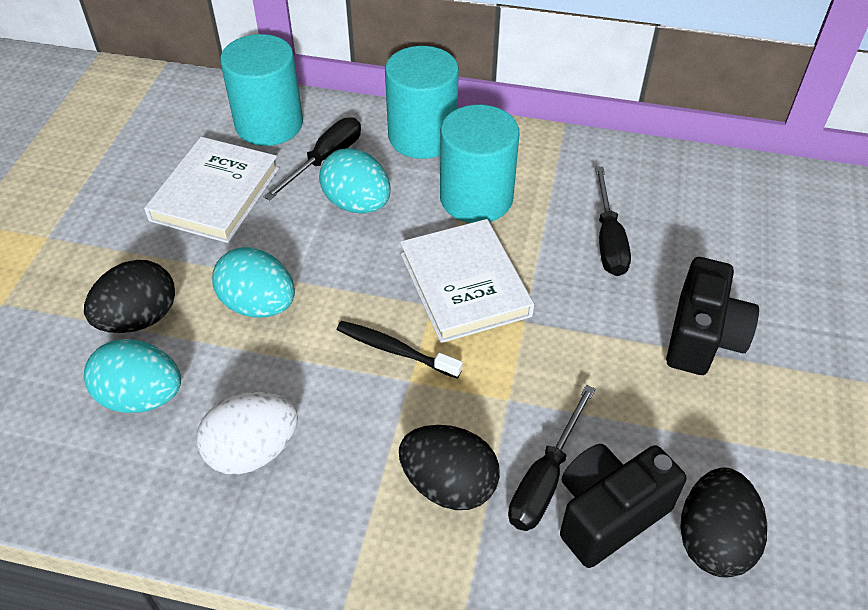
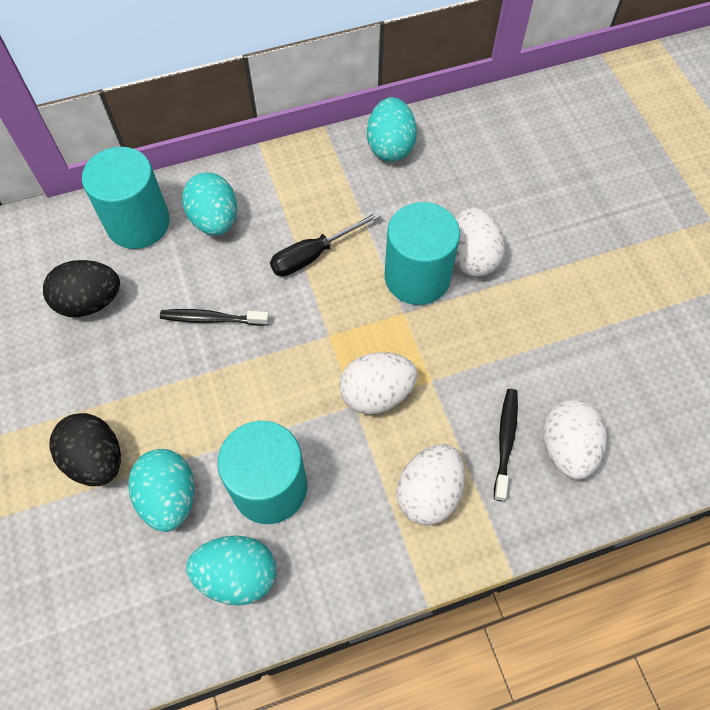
black camera: 2 -> 0
black egg: 3 -> 2
black screwdriver: 3 -> 1
black toothbrush: 1 -> 2
turquoise egg: 3 -> 4
white book: 2 -> 0
white egg: 1 -> 4

